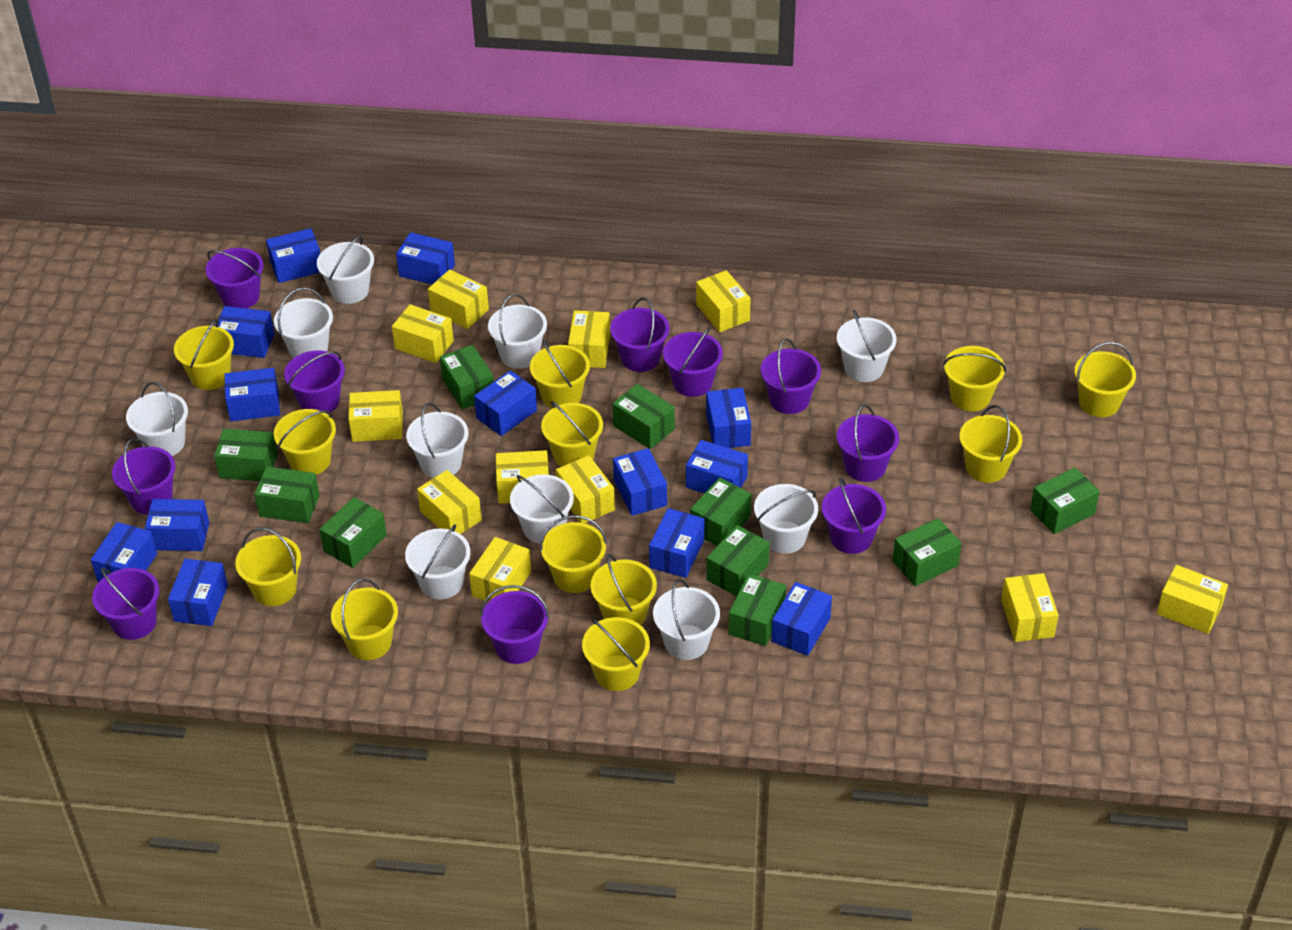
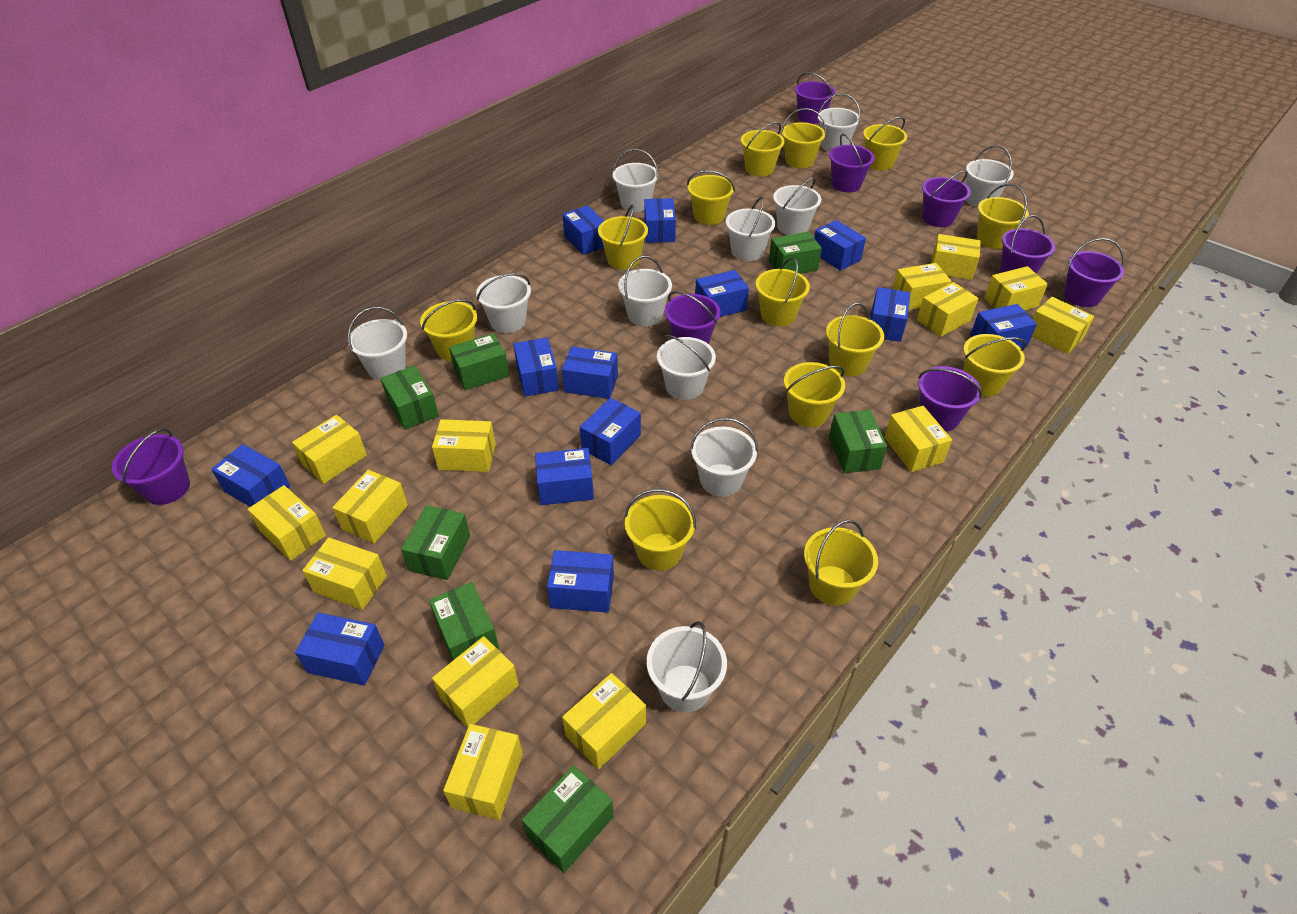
green box: 10 -> 7
purple bucket: 10 -> 8
white bucket: 10 -> 11
yellow box: 11 -> 14
yellow bucket: 12 -> 13

